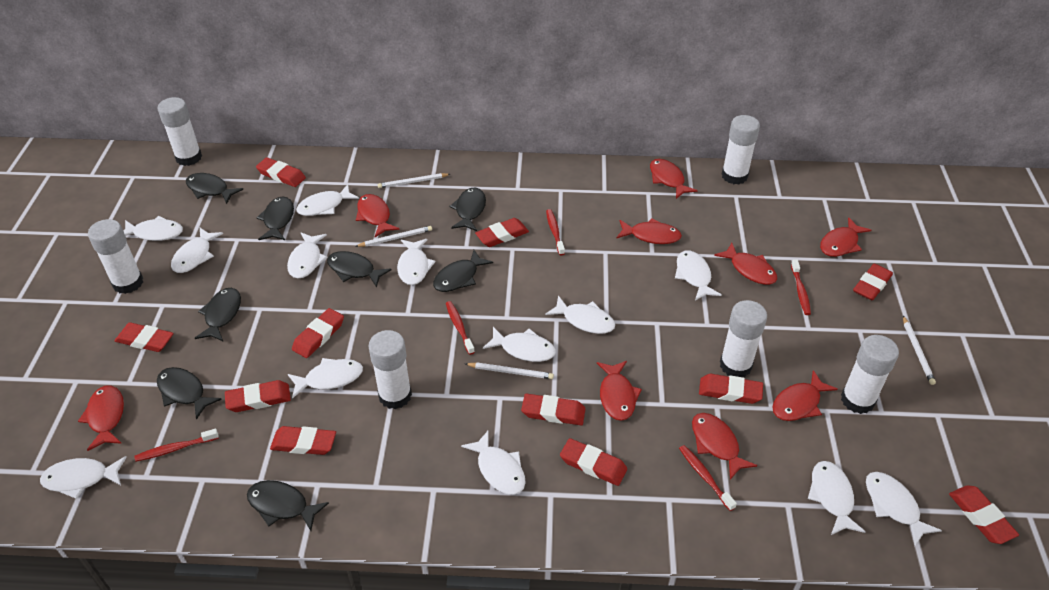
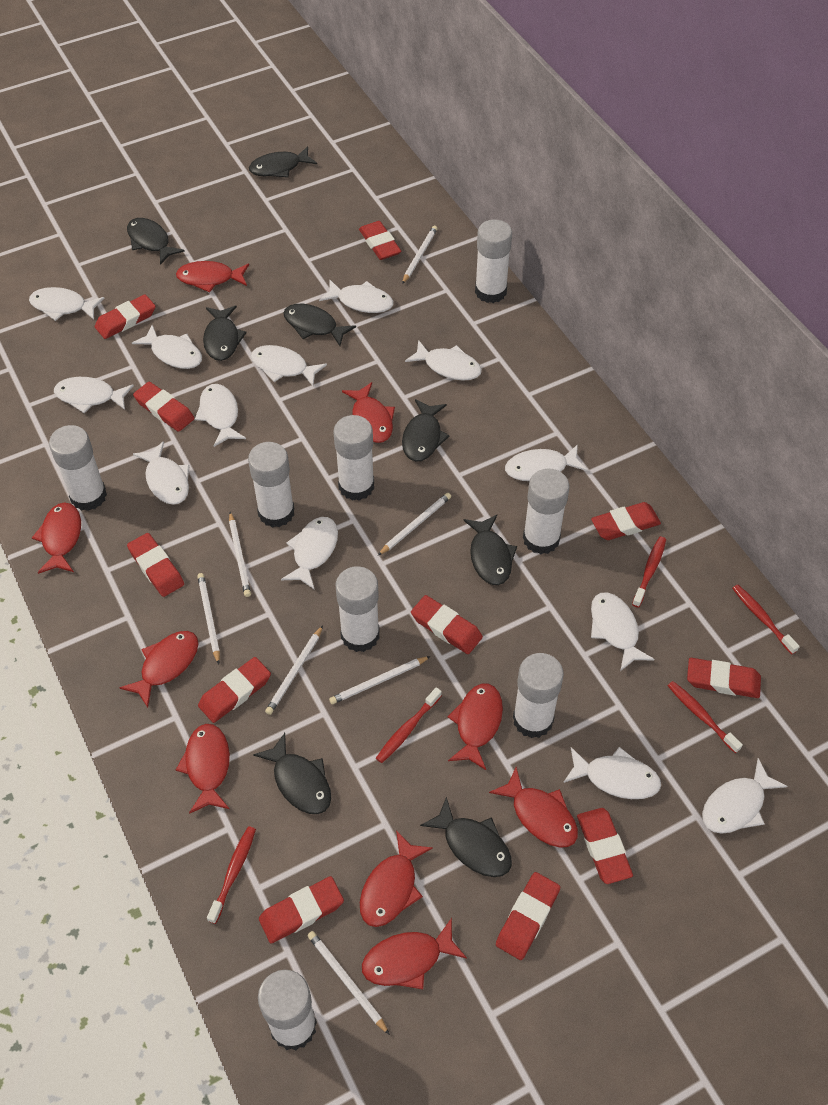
white glue stick: 6 -> 8
white pencil: 4 -> 7

